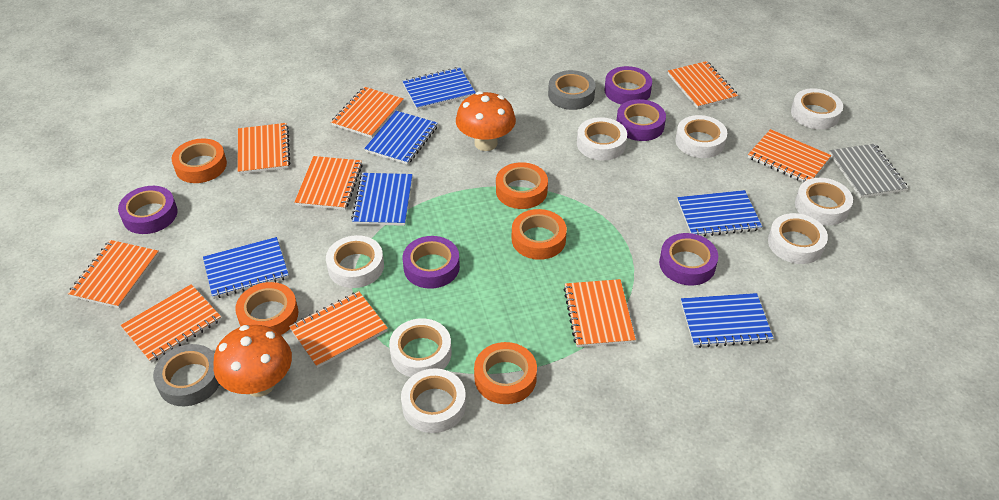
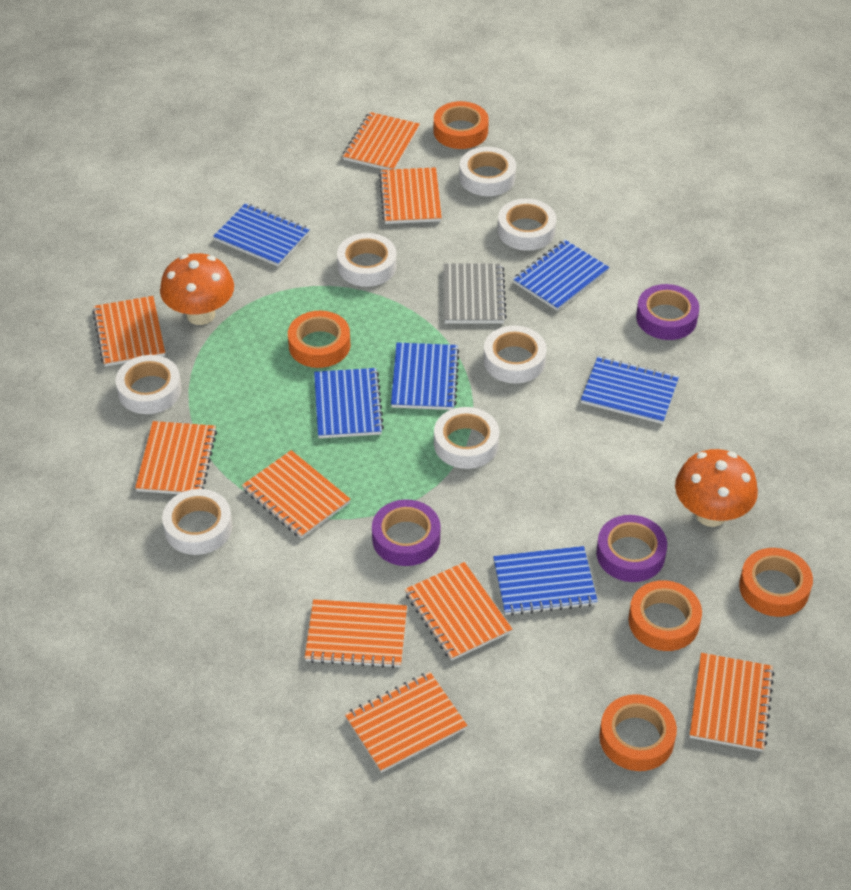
grey tape: 2 -> 0
purple tape: 5 -> 3
white tape: 8 -> 7

